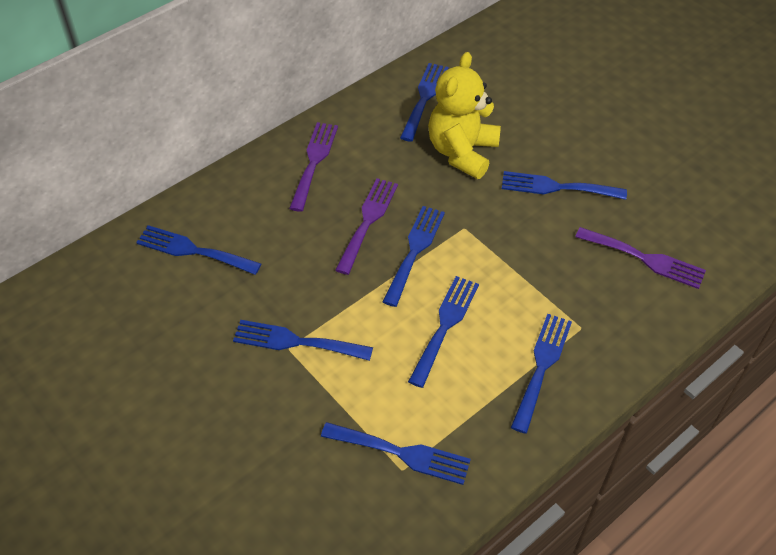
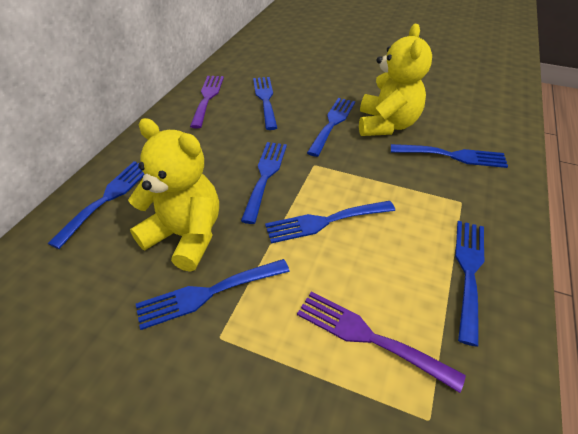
purple fork: 3 -> 2
yellow teddy bear: 1 -> 2

